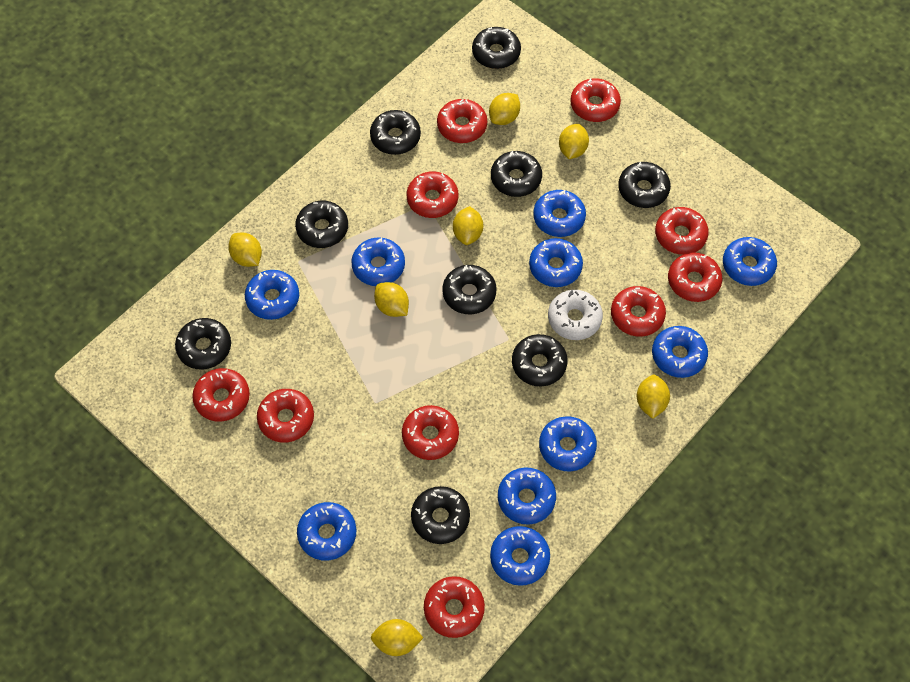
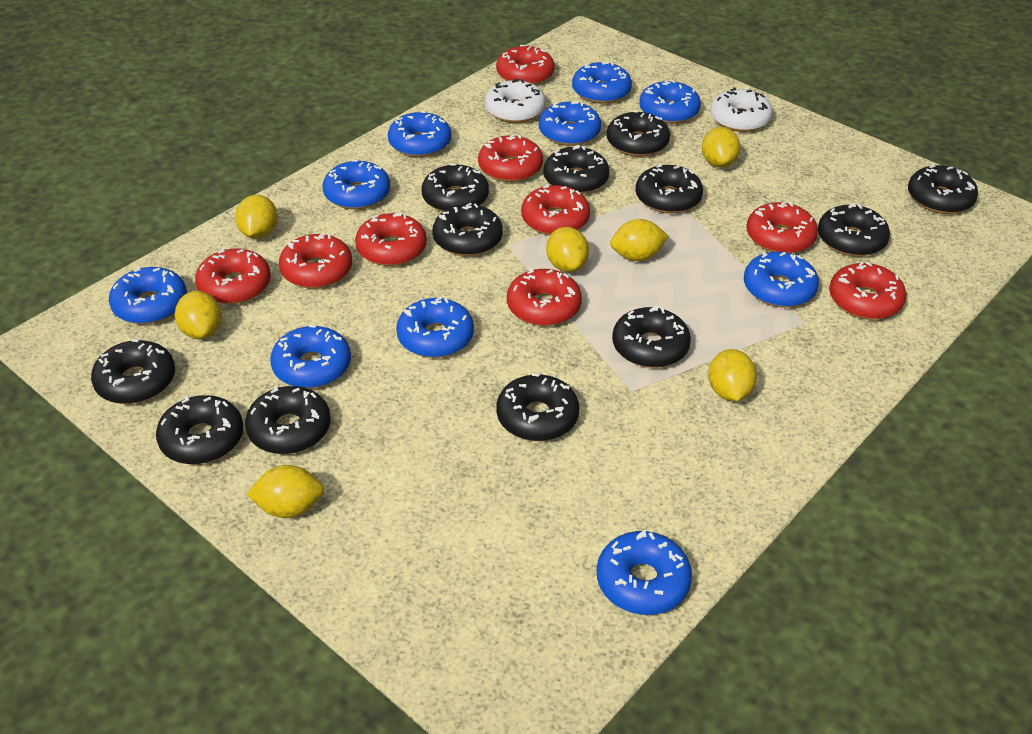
black donut: 9 -> 12
red donut: 10 -> 9
white donut: 1 -> 2

